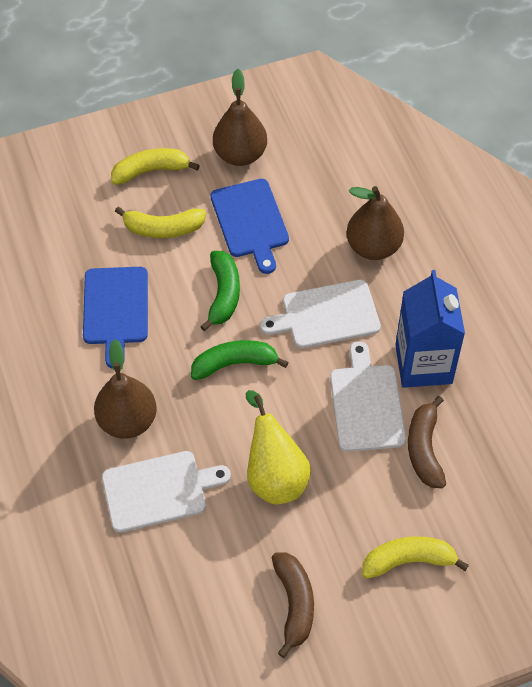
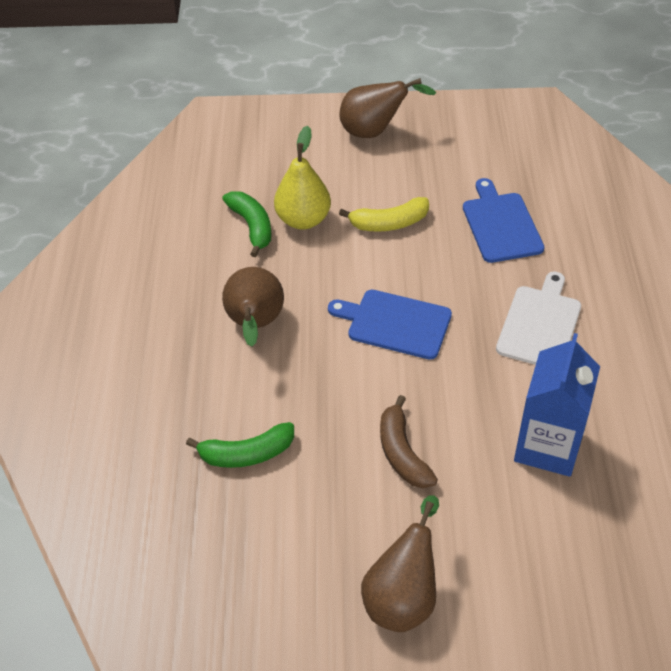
brown banana: 2 -> 1
white cutting board: 3 -> 1
yellow banana: 3 -> 1

